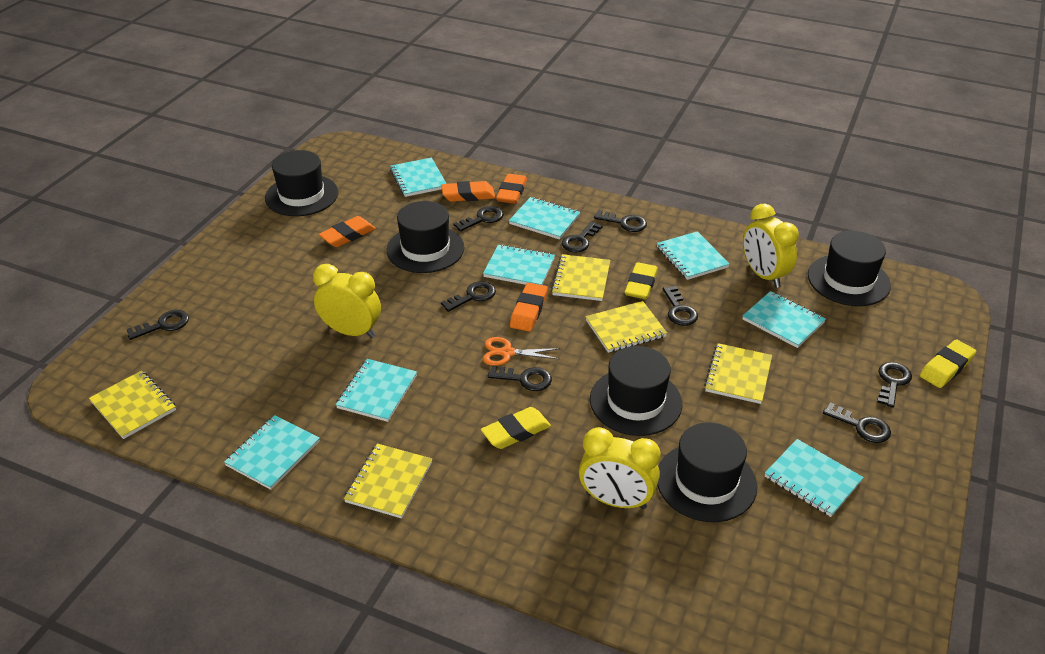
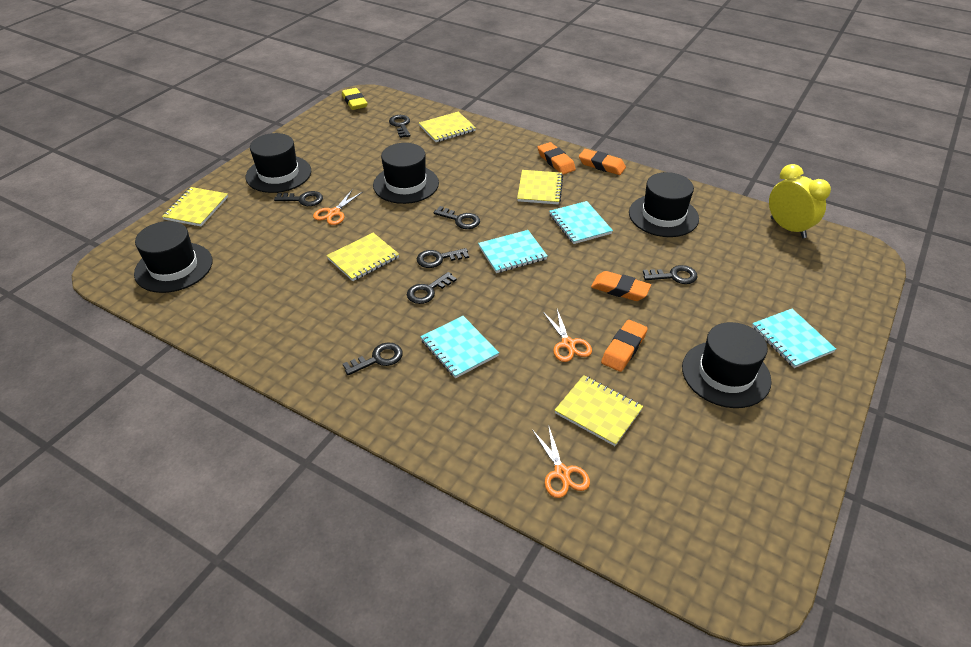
black key: 9 -> 7
orange scissors: 1 -> 3
turquoise notebook: 8 -> 4
yellow clock: 3 -> 1
yellow eraser: 3 -> 1

